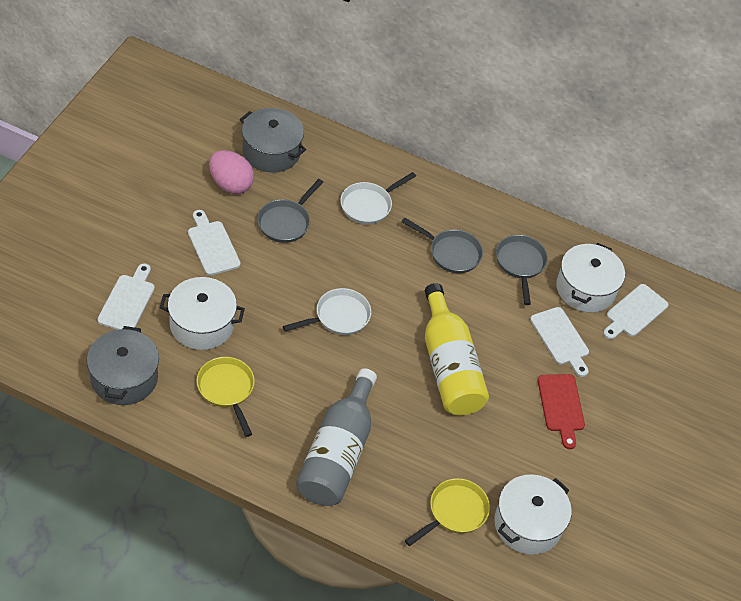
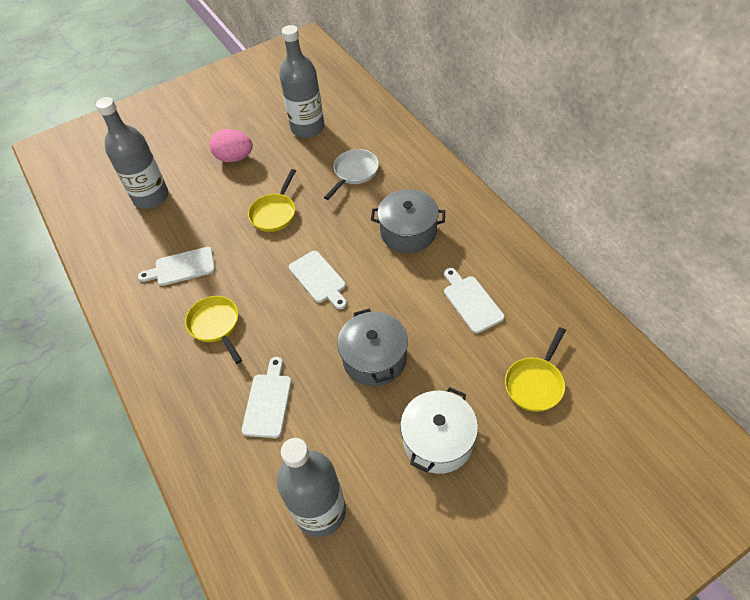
grey bottle: 1 -> 3
grey pan: 3 -> 0
red cutting board: 1 -> 0
white pan: 2 -> 1
white pot: 3 -> 1
yellow bottle: 1 -> 0
yellow pan: 2 -> 3

